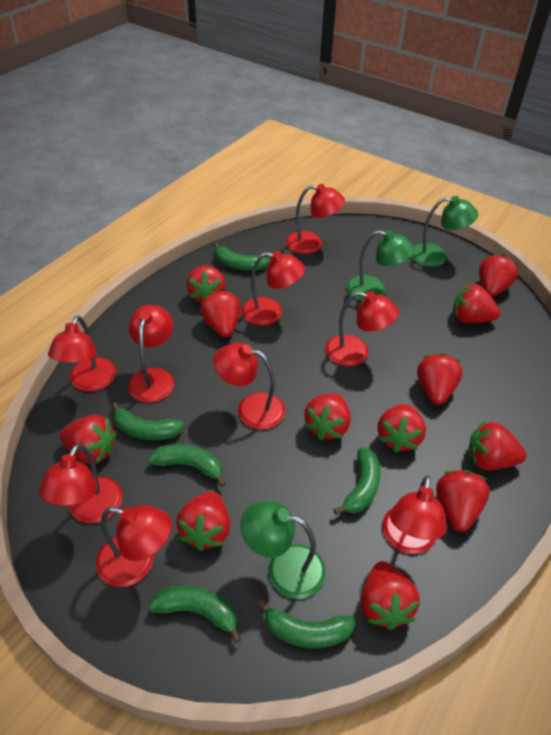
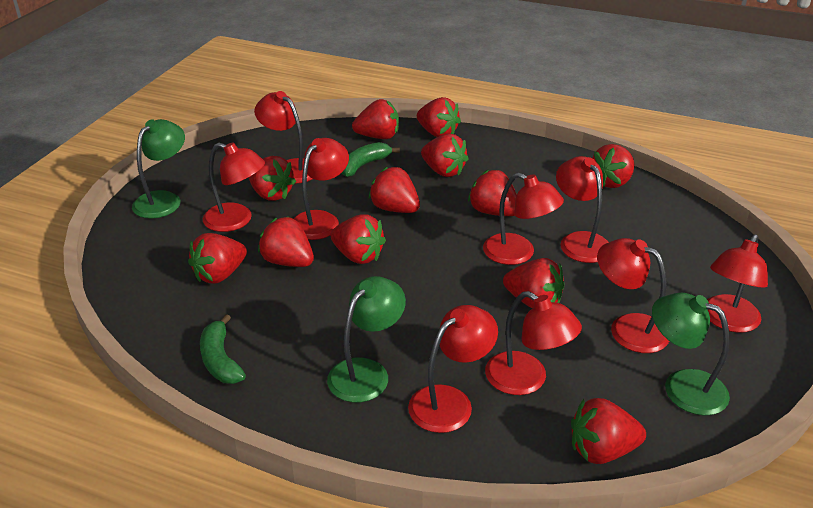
green banana: 6 -> 2

